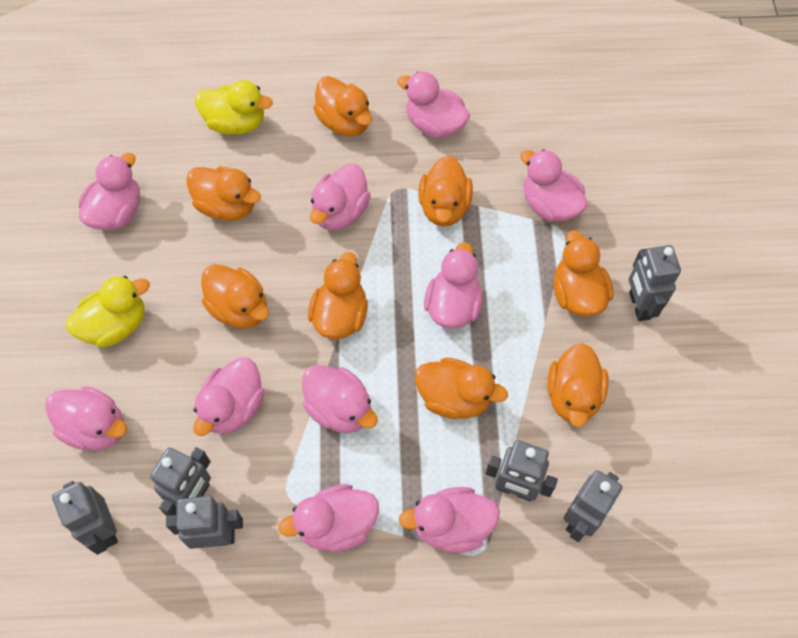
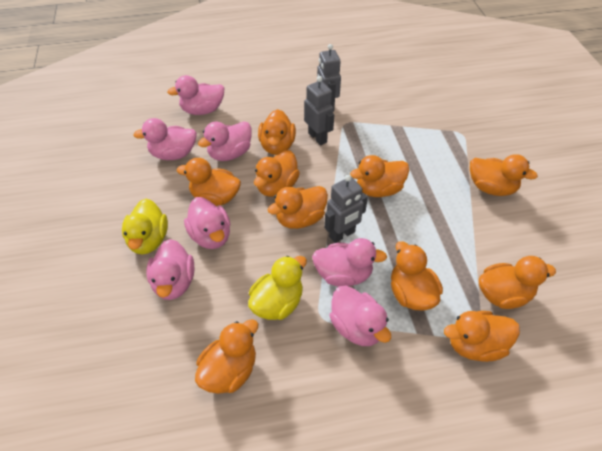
grey robot: 6 -> 3
orange duck: 8 -> 10
pink duck: 10 -> 7

